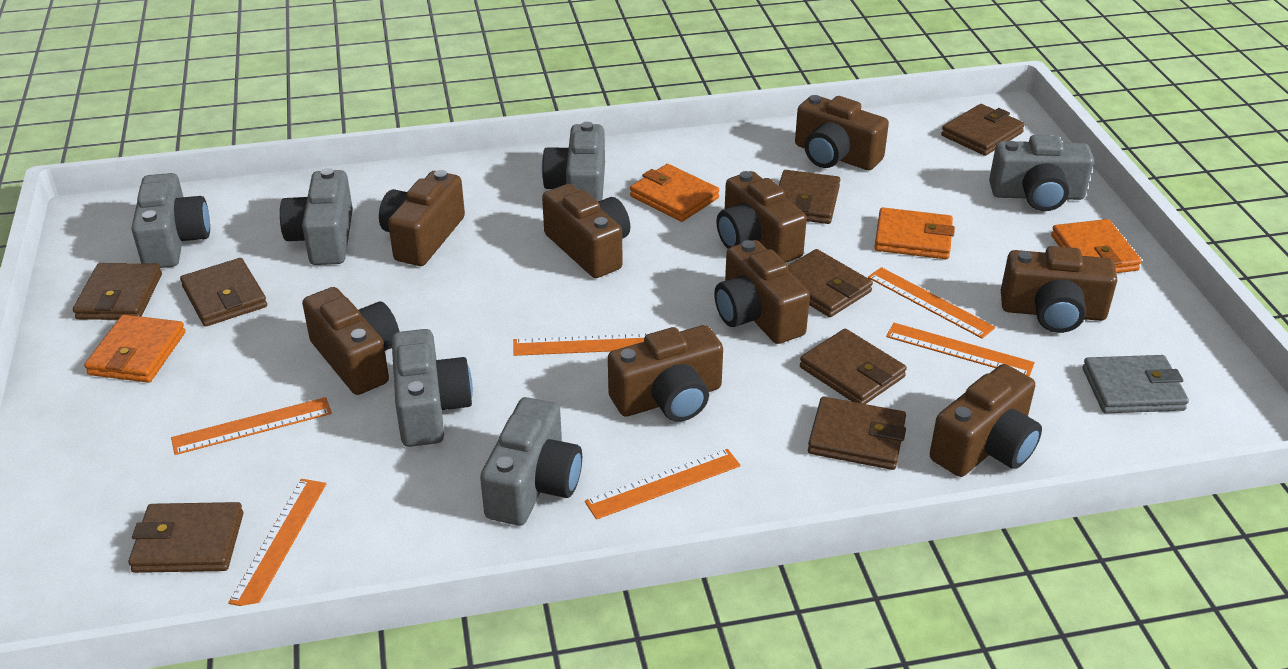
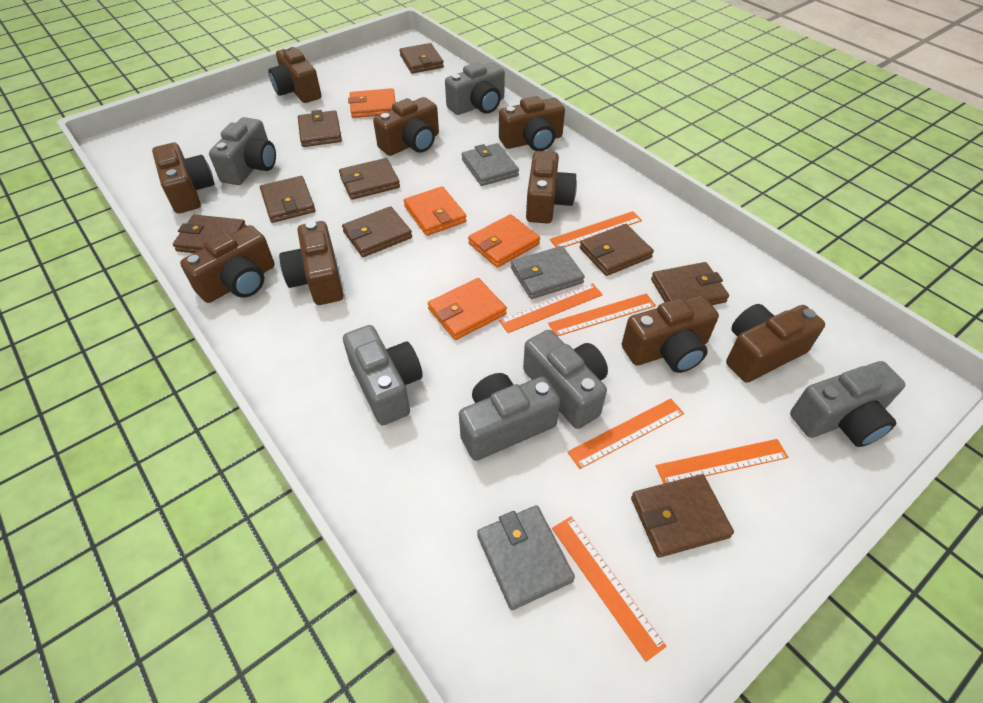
brown wallet: 8 -> 9
grey wallet: 1 -> 3

